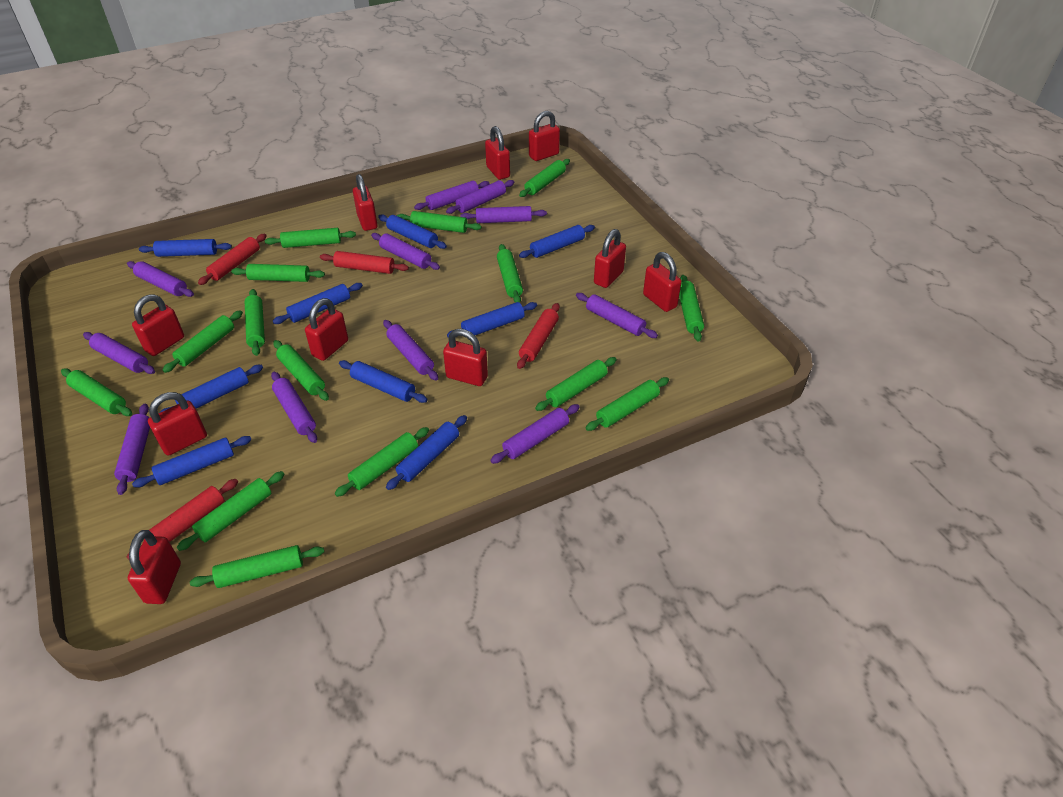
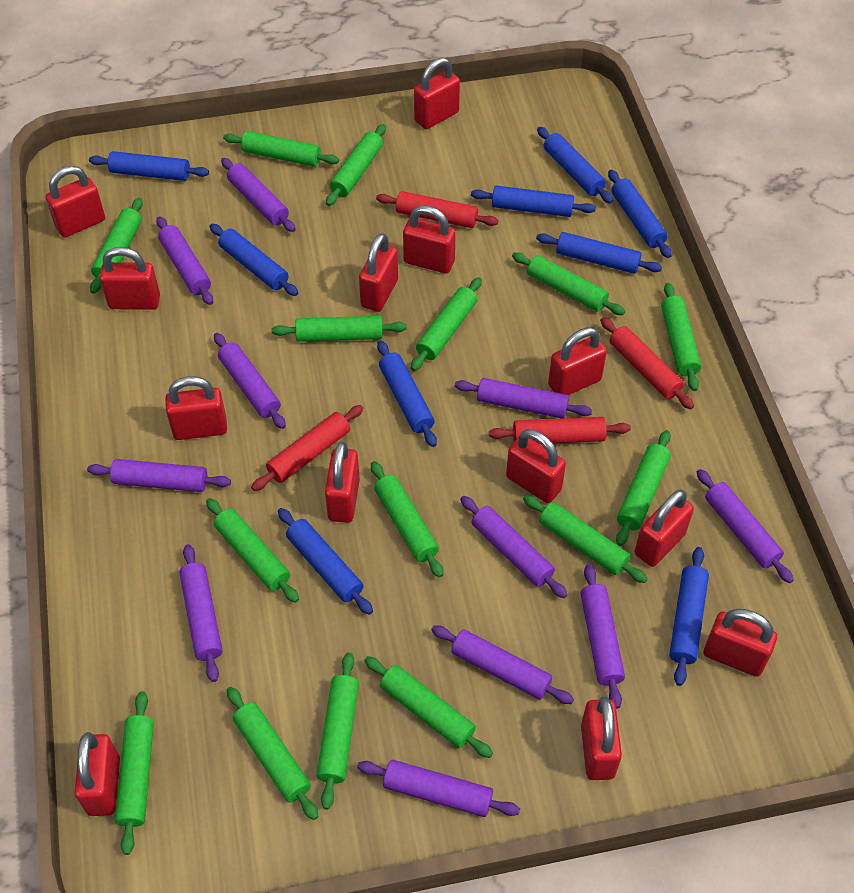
red padlock: 10 -> 13

